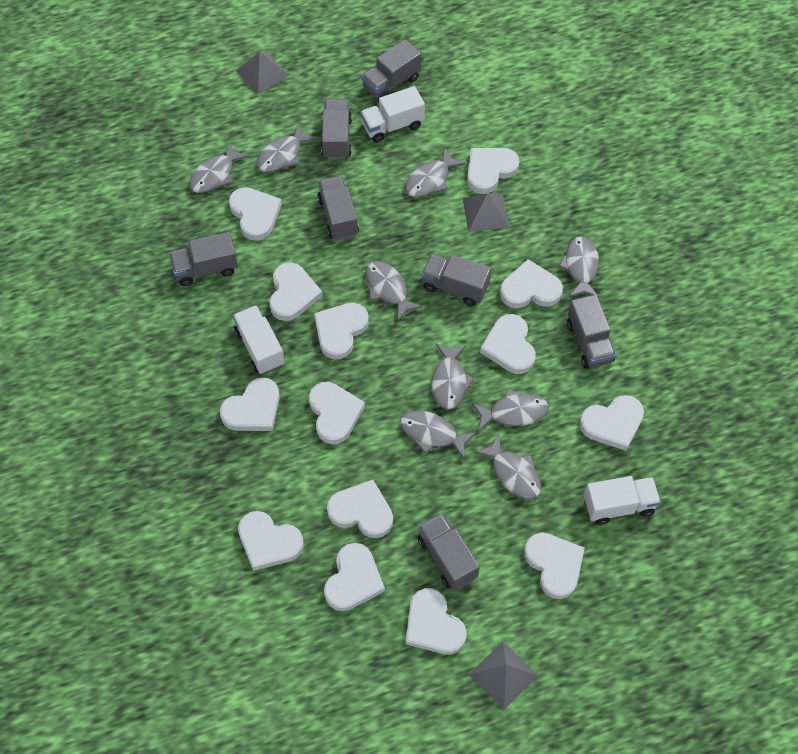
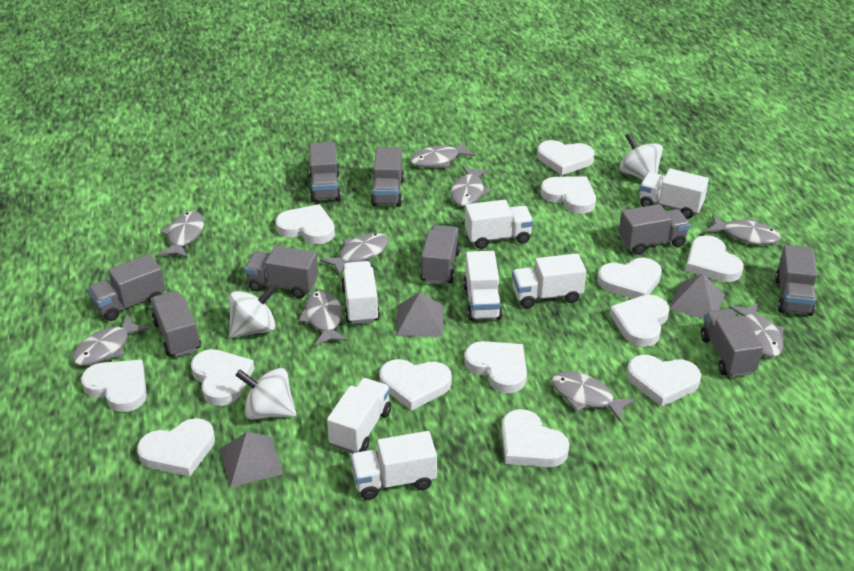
grey truck: 7 -> 9
white heart: 14 -> 13
white spinning top: 0 -> 3
white truck: 3 -> 7

